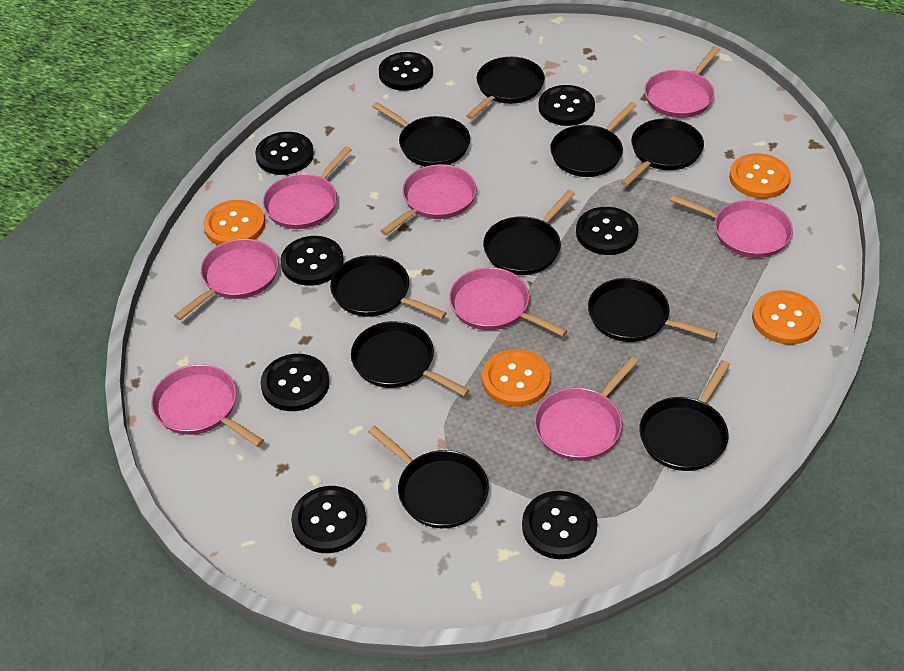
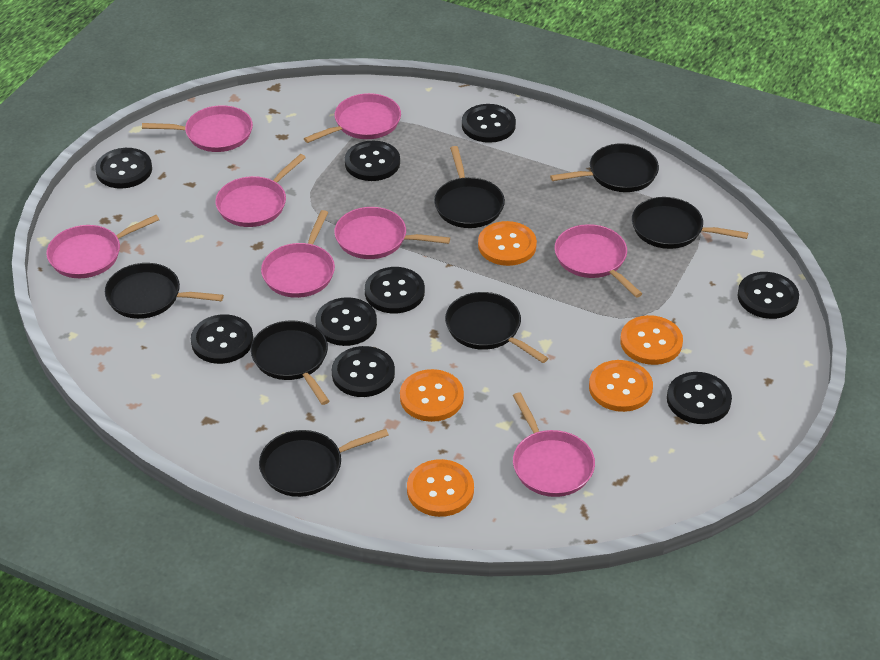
black button: 8 -> 9
black pan: 10 -> 7
orange button: 4 -> 5

